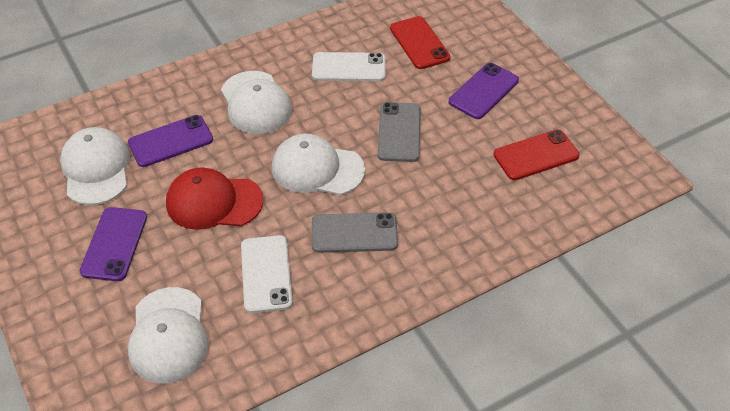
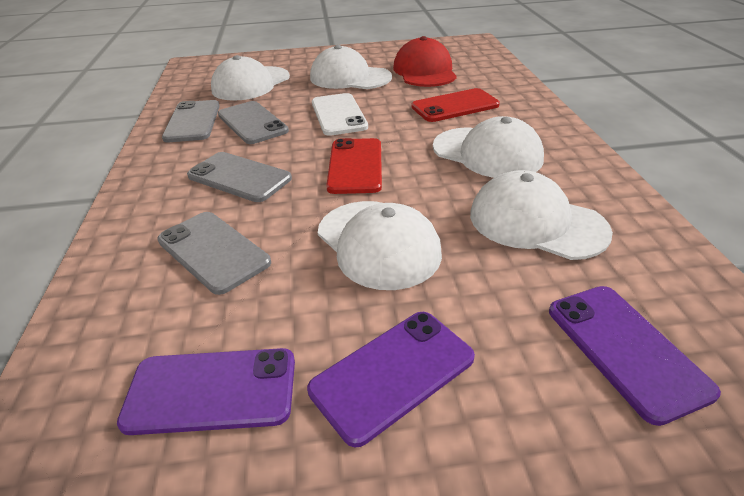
grey phone: 2 -> 4
white cap: 4 -> 5
white phone: 2 -> 1

